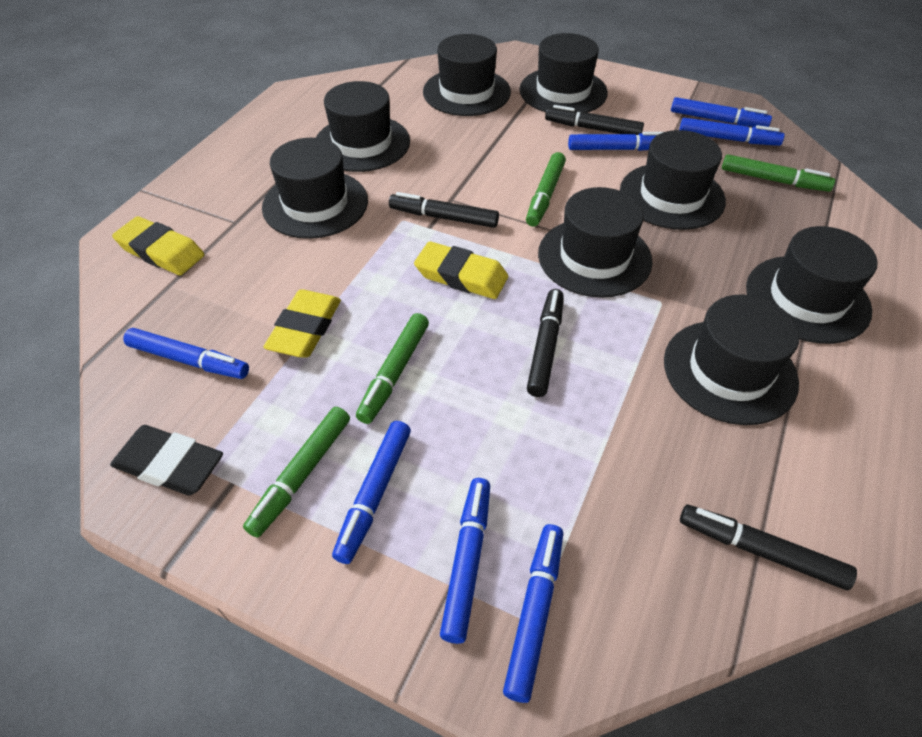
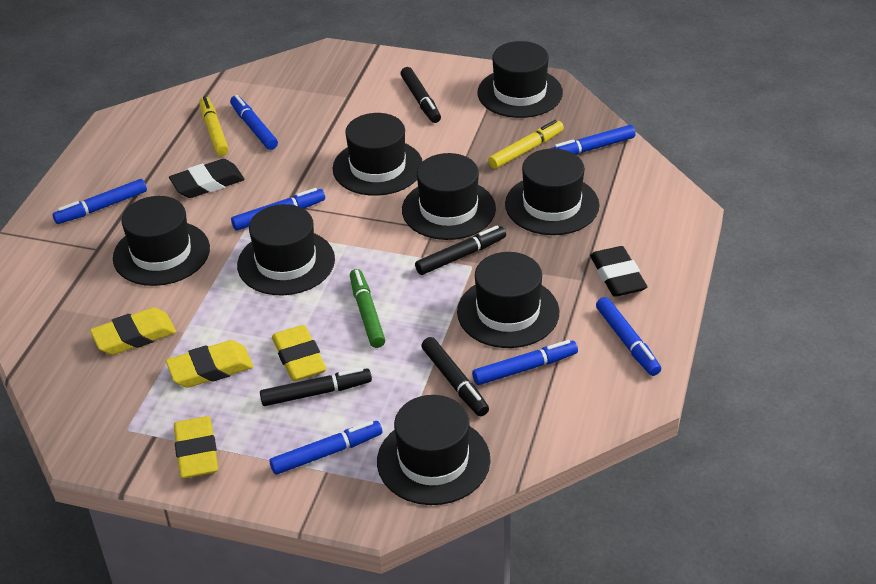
black eraser: 1 -> 2
green marker: 4 -> 1
yellow eraser: 3 -> 4
yellow marker: 0 -> 2

